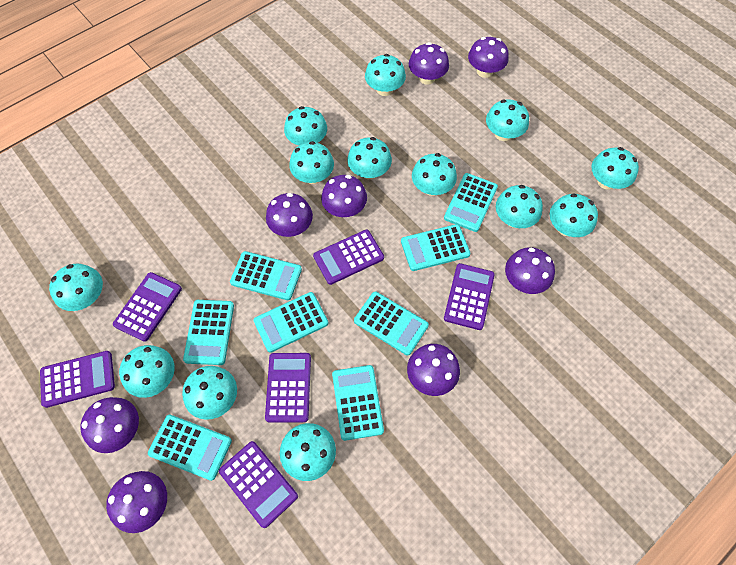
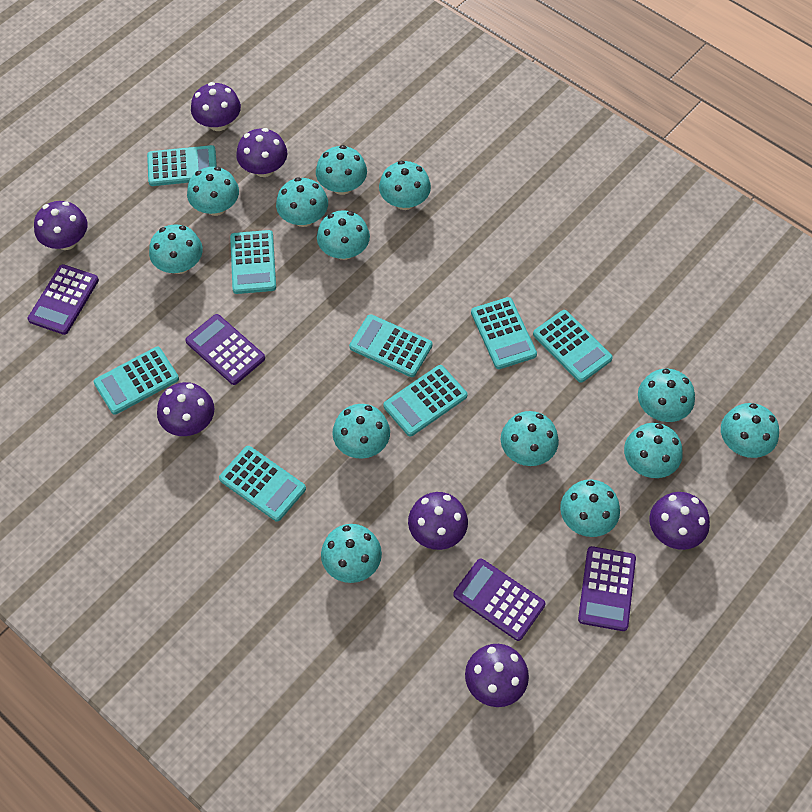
purple calculator: 6 -> 4
purple mushroom: 8 -> 7

